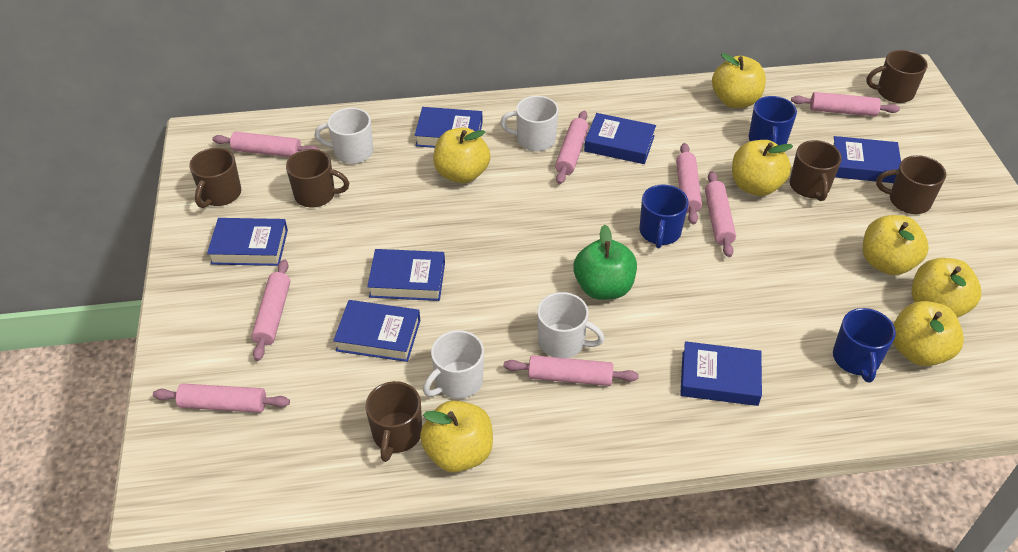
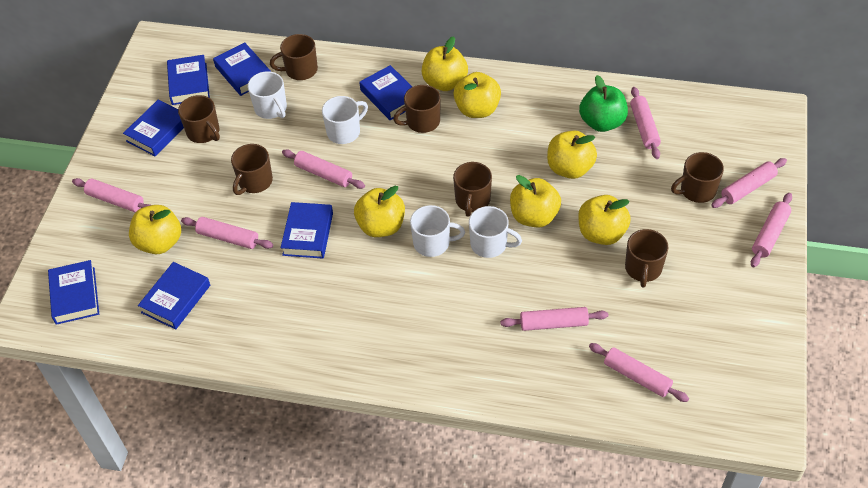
blue mug: 3 -> 0
brown mug: 6 -> 7

